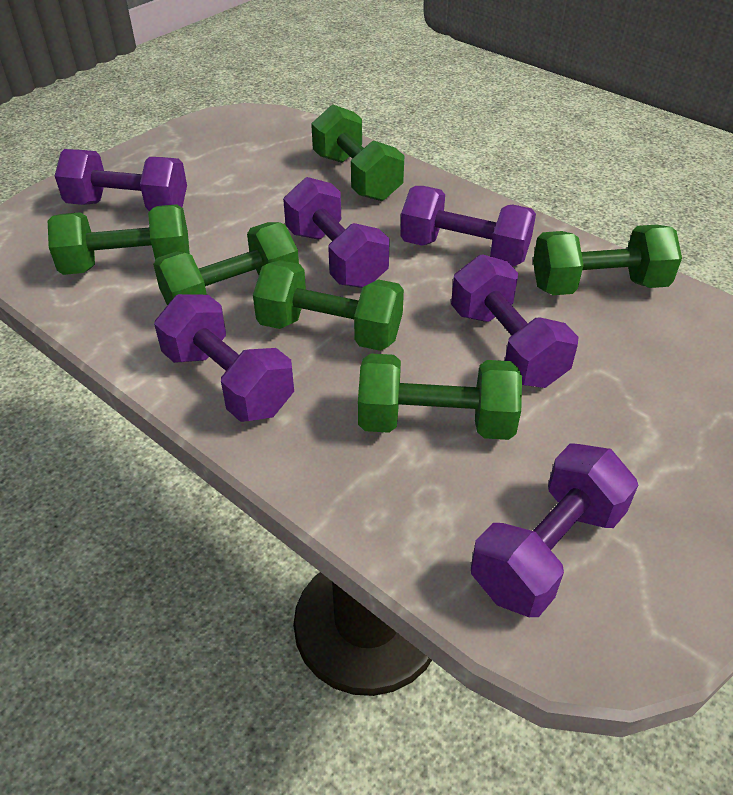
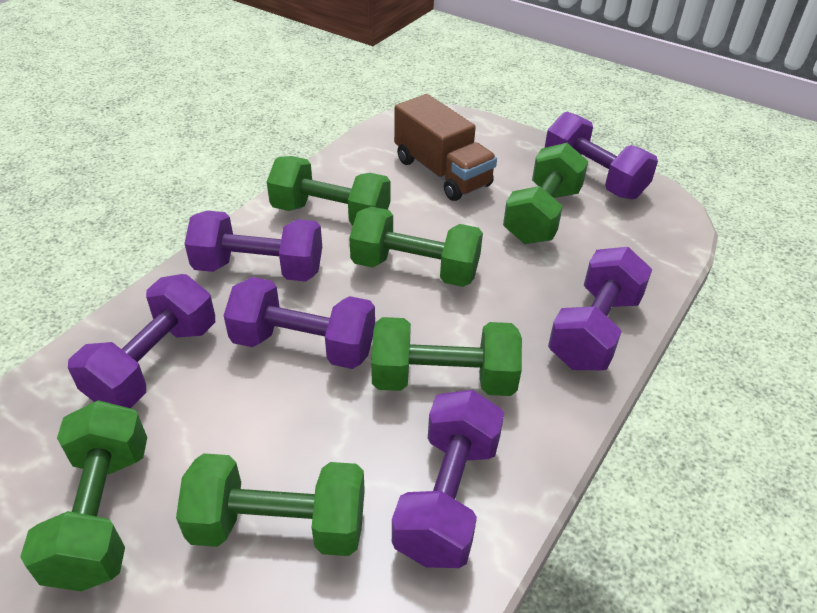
brown truck: 0 -> 1

